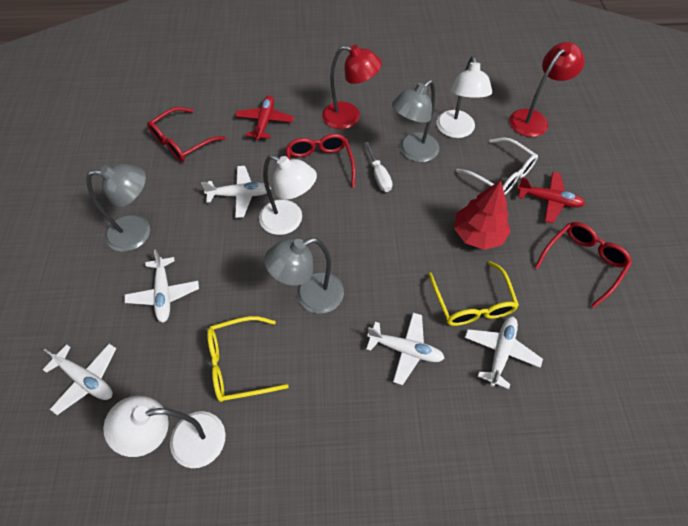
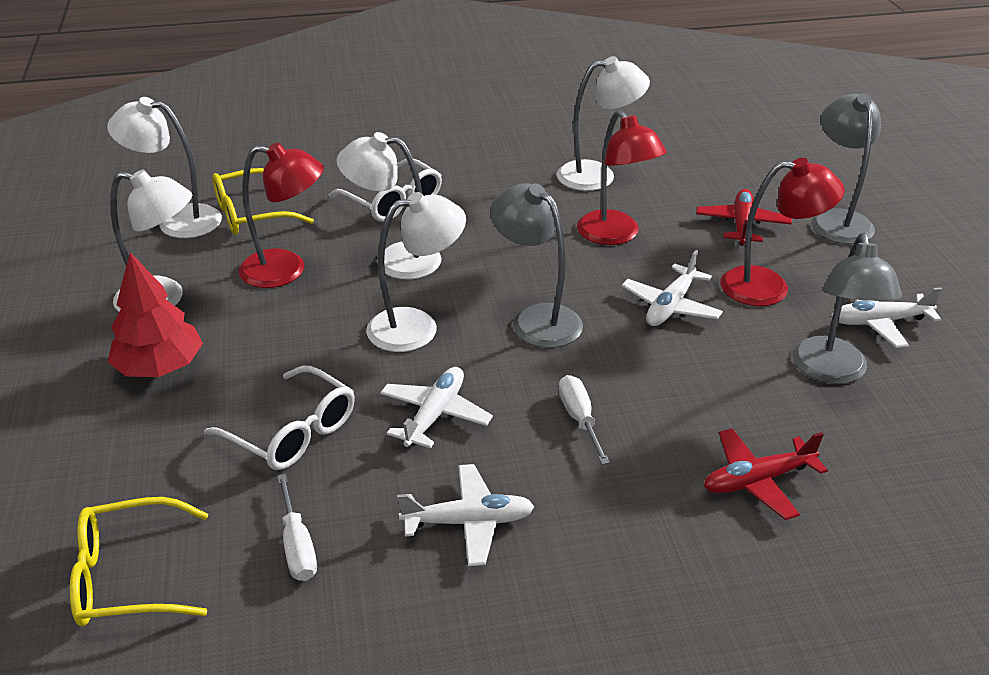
red glasses: 3 -> 0
red lamp: 2 -> 3
white glasses: 1 -> 2
white lamp: 3 -> 5
white plane: 5 -> 4
white screwdriver: 1 -> 2

